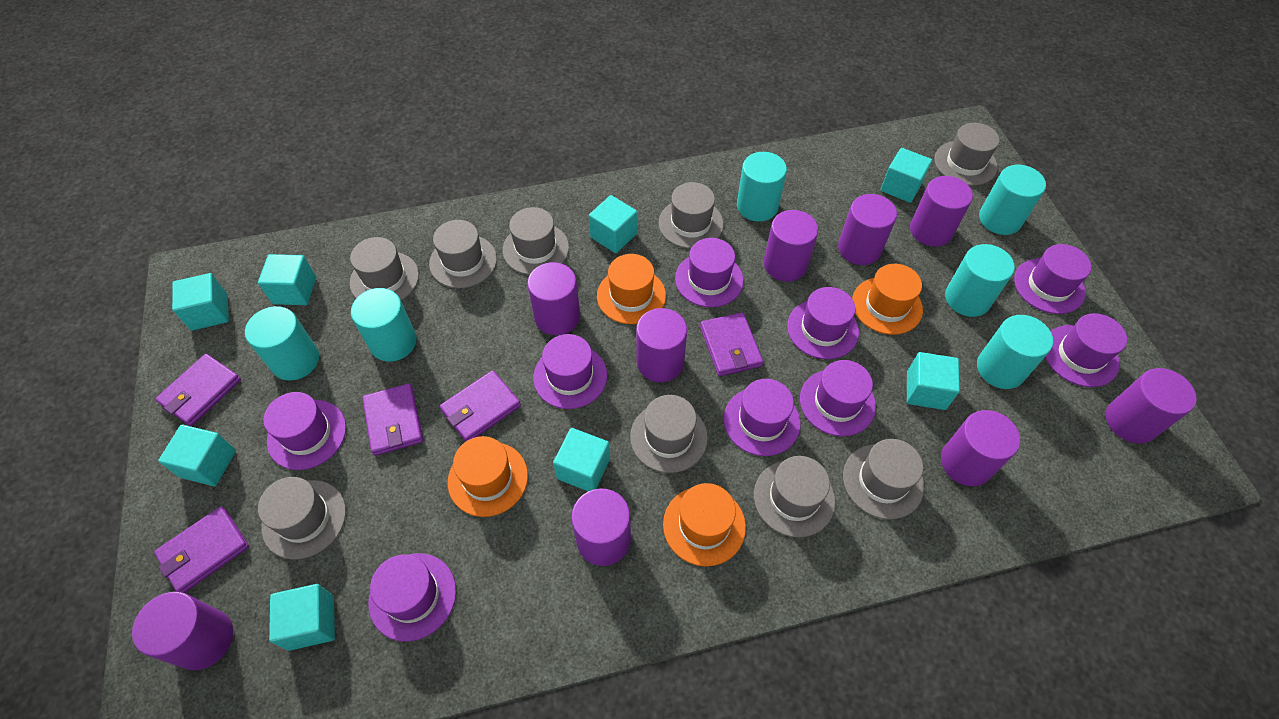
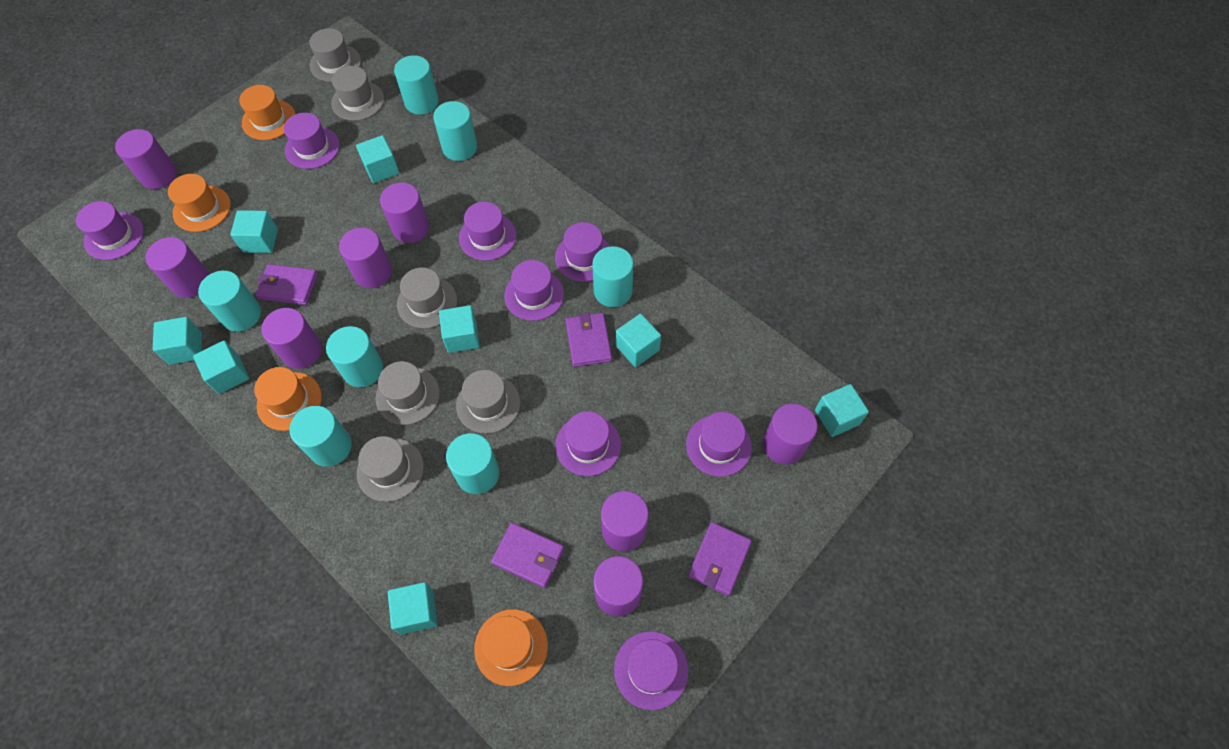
grey hat: 9 -> 6
purple cylinder: 9 -> 8
purple hat: 9 -> 8
purple wallet: 5 -> 4
turquoise cylinder: 6 -> 7

